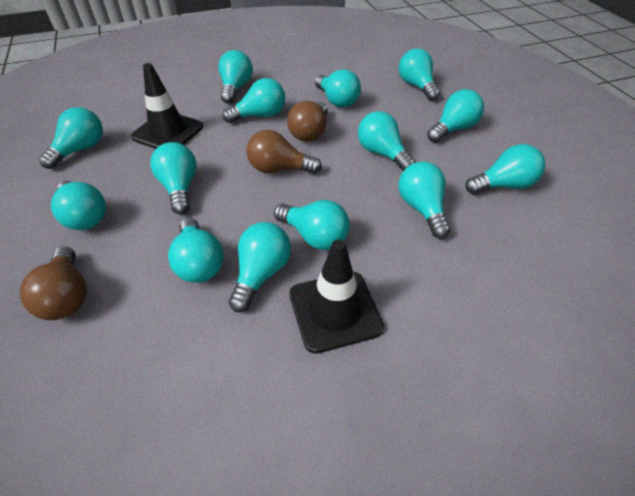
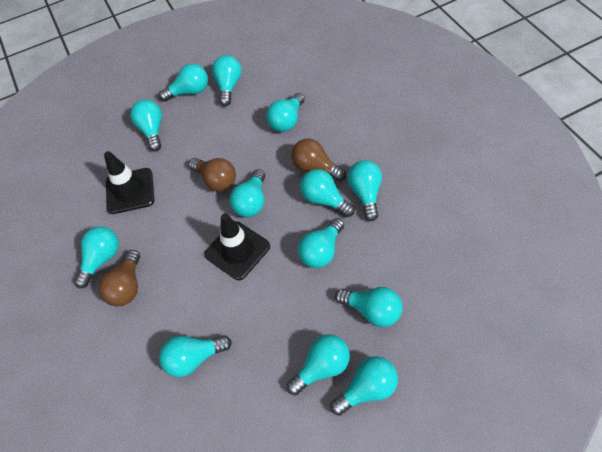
turquoise light bulb: 14 -> 13

